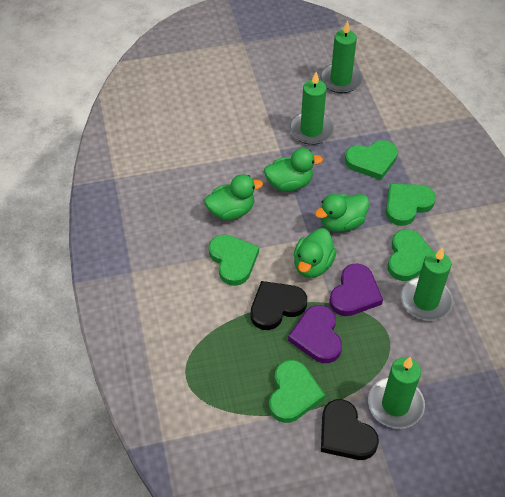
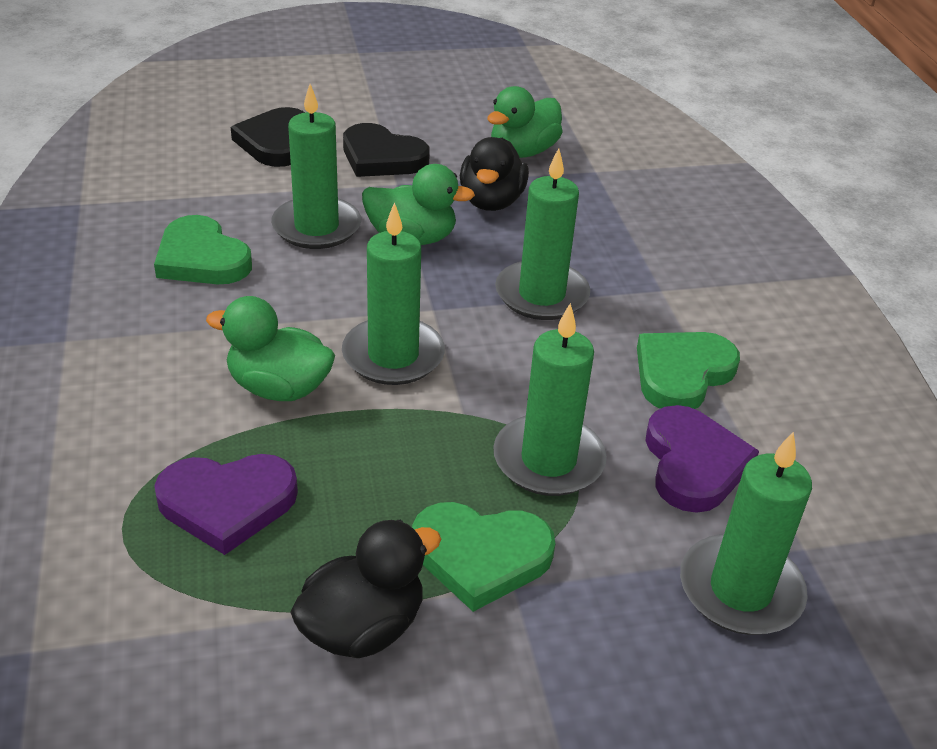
black duck: 0 -> 2
green candle: 4 -> 5
green duck: 4 -> 3
green heart: 5 -> 3

